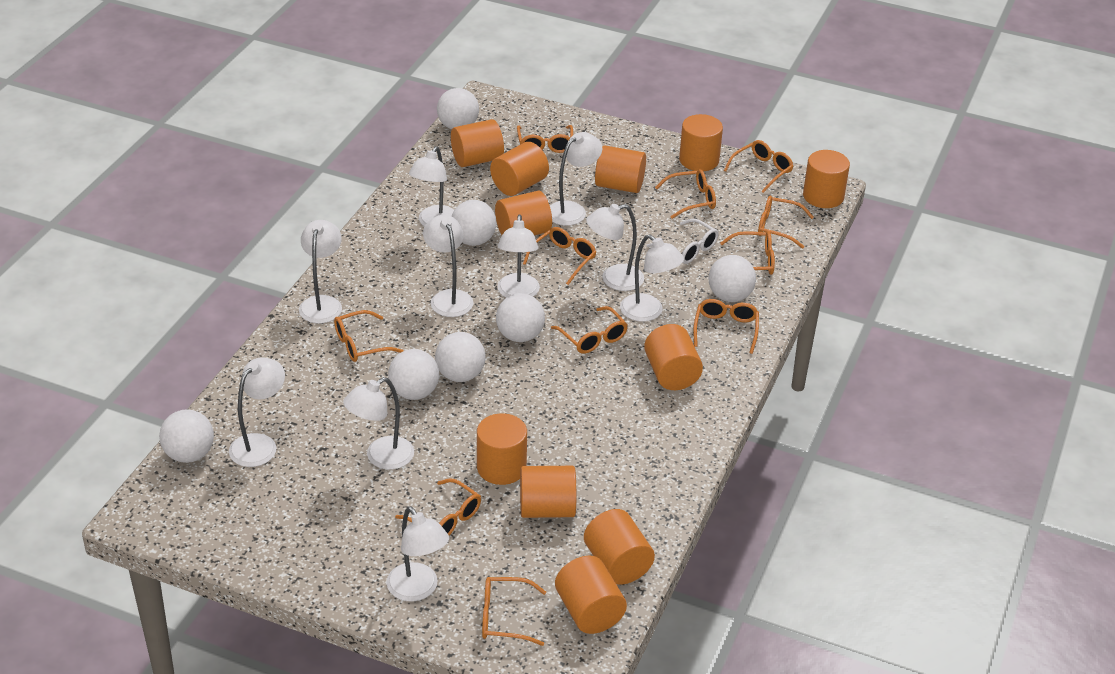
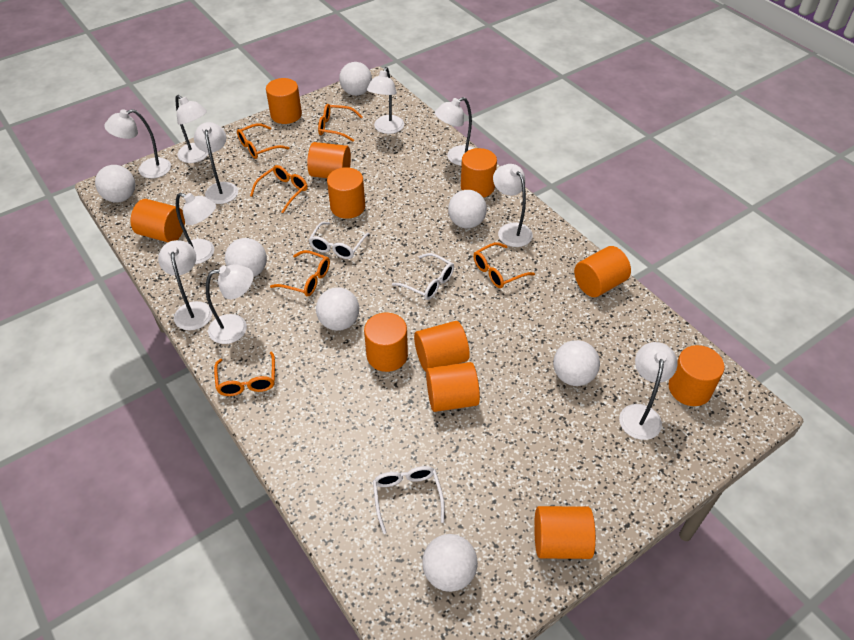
orange glasses: 11 -> 6
white glasses: 1 -> 3

